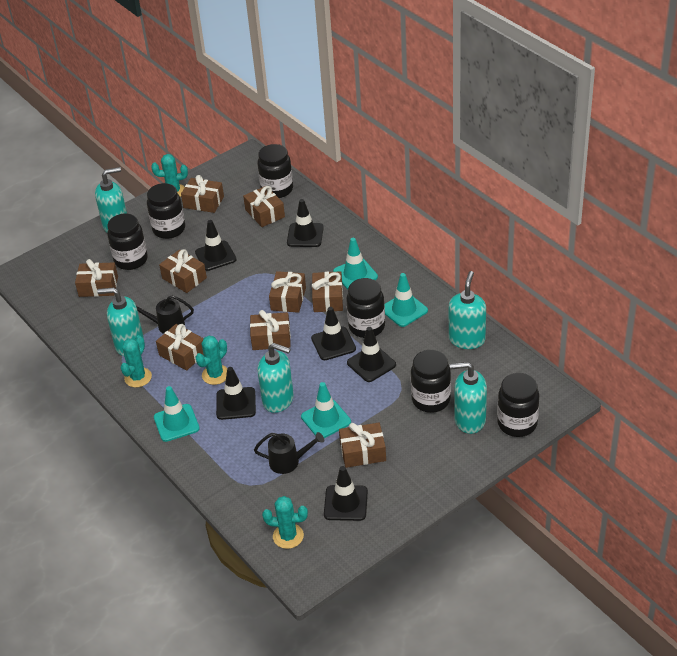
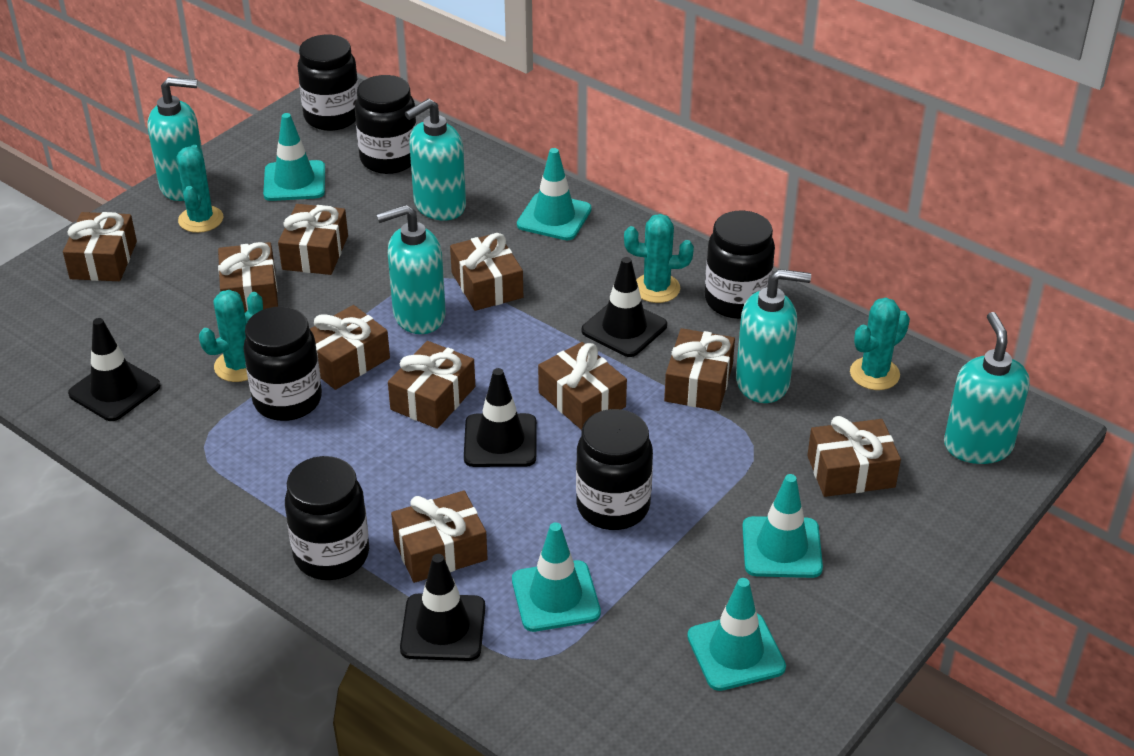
black traffic cone: 6 -> 4
black watering can: 2 -> 0
brown gift: 9 -> 10
turquoise traffic cone: 4 -> 5

